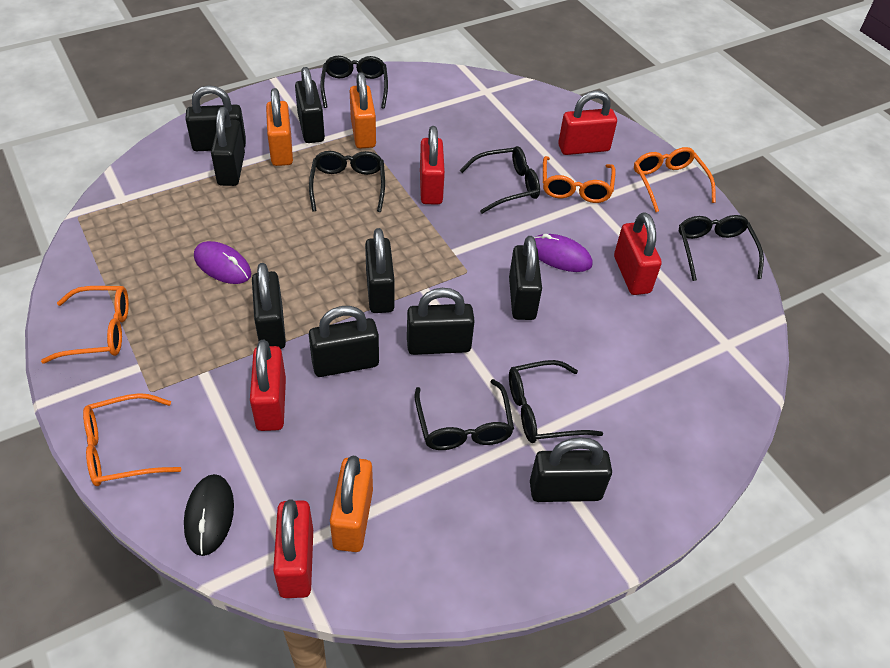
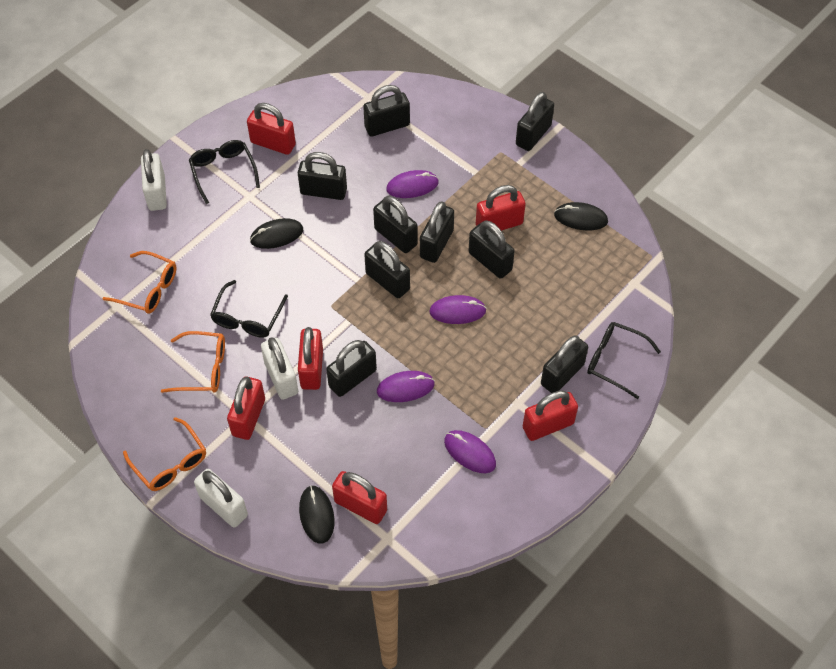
black glasses: 6 -> 3
black mouse: 1 -> 3
orange glasses: 4 -> 3
orange padlock: 3 -> 0
purple mouse: 2 -> 4
red padlock: 5 -> 6
white padlock: 0 -> 3

